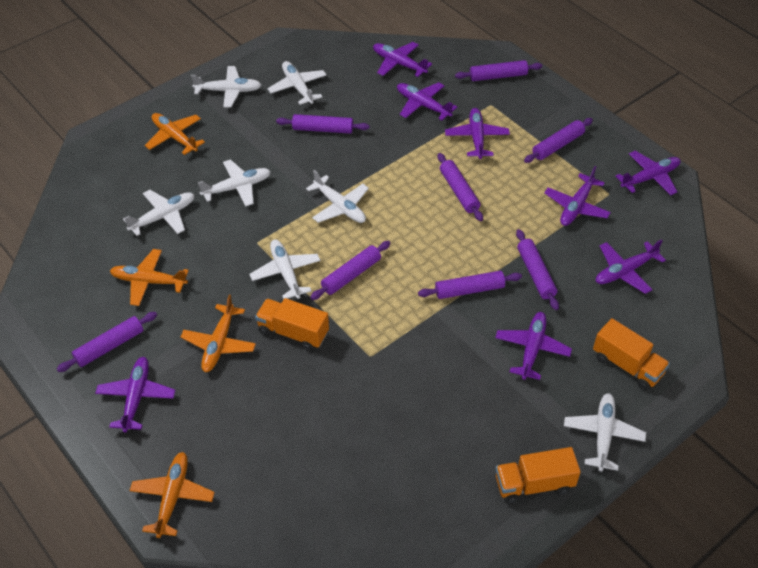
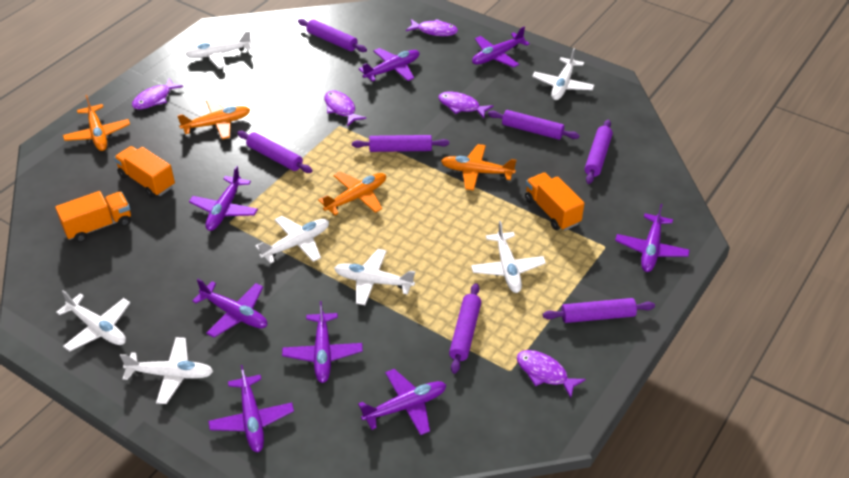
purple fish: 0 -> 5
purple rolling pin: 8 -> 7

